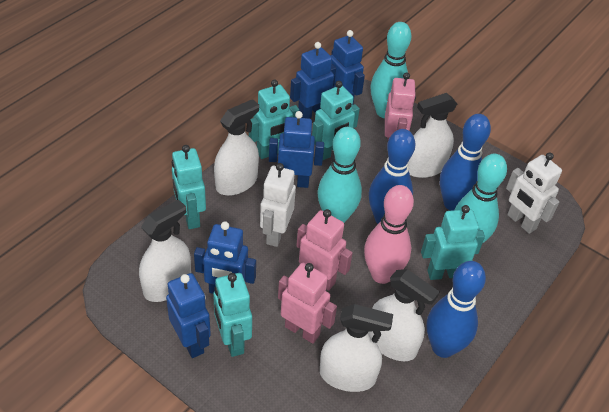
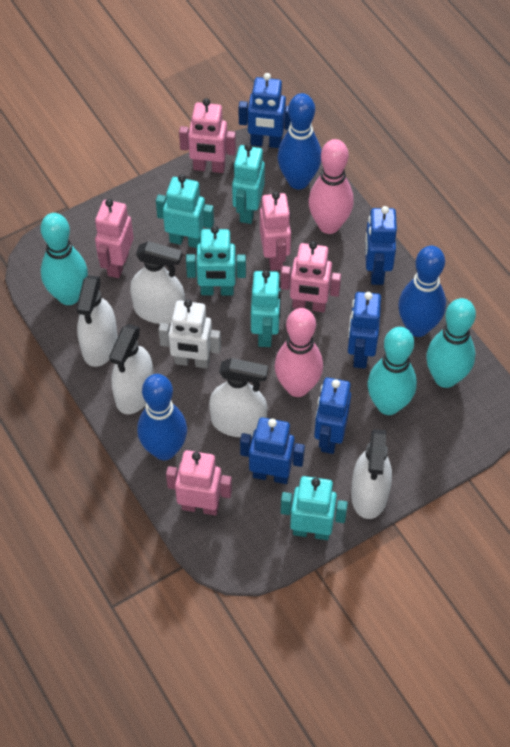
pink bowling pin: 1 -> 2
pink robot: 3 -> 5
white robot: 2 -> 1

